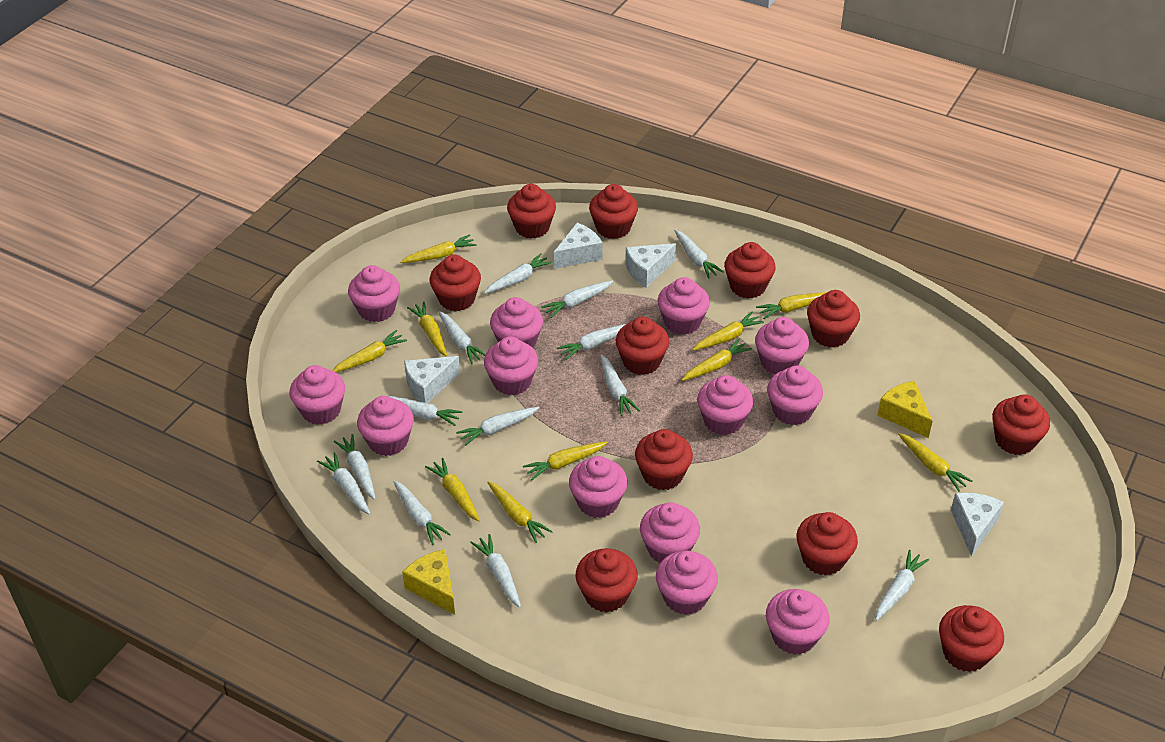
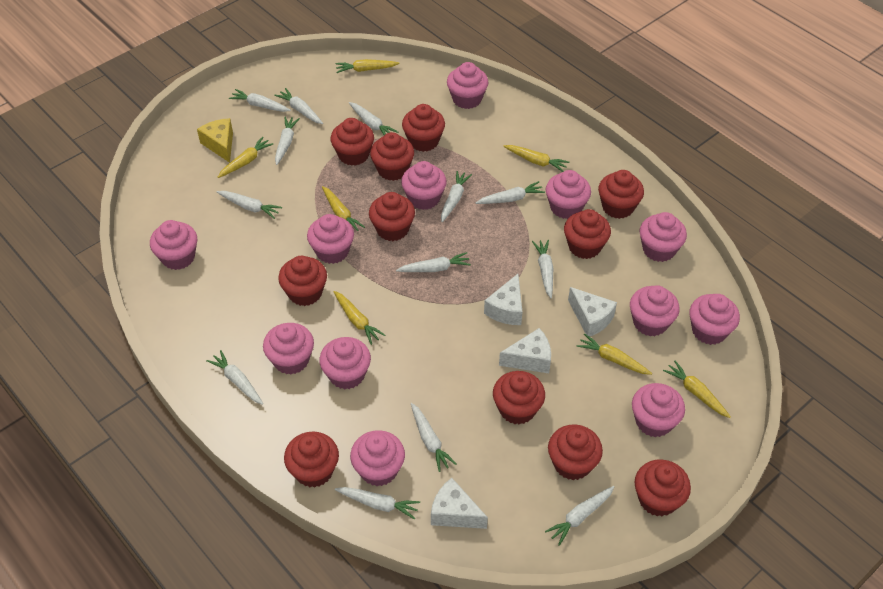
pink cupcake: 13 -> 12
yellow carrot: 10 -> 7
yellow cheese: 2 -> 1

